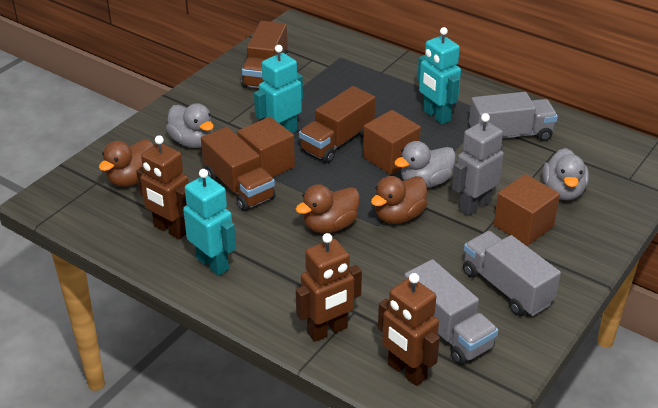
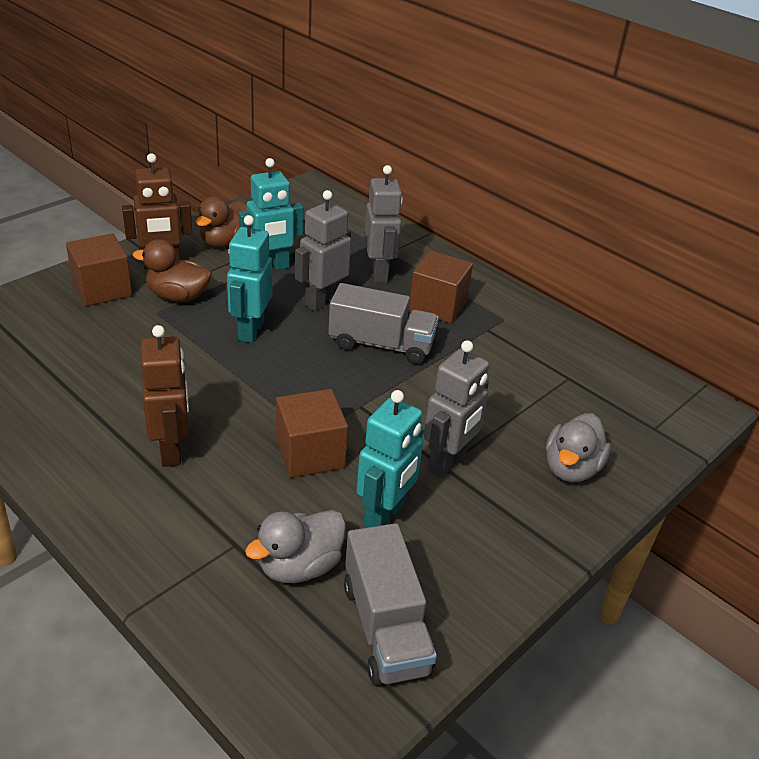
brown duck: 3 -> 2
brown robot: 3 -> 2
brown truck: 3 -> 0
grey duck: 3 -> 2
grey robot: 1 -> 3
grey truck: 3 -> 2

